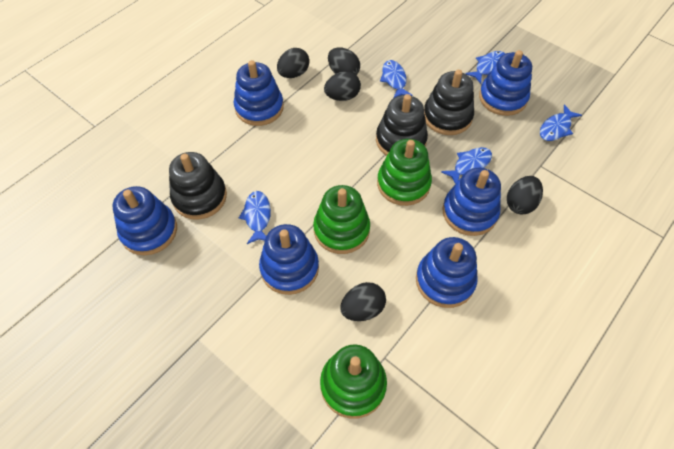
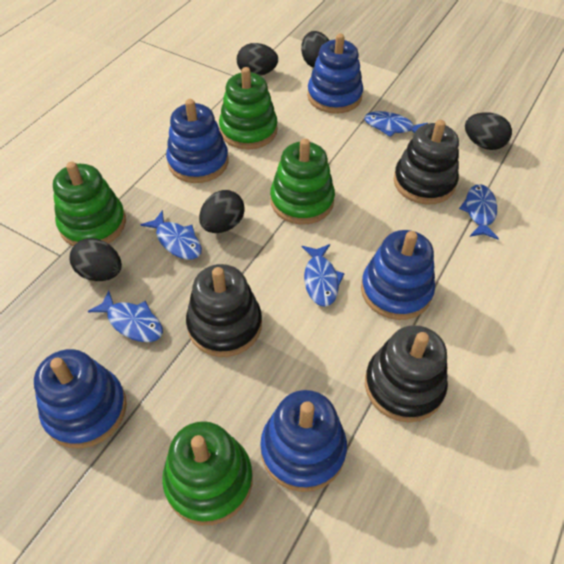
blue stacking toy: 6 -> 5
green stacking toy: 3 -> 4

